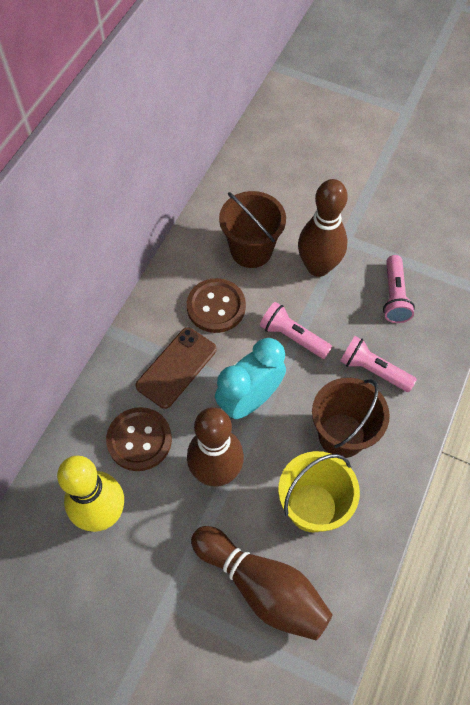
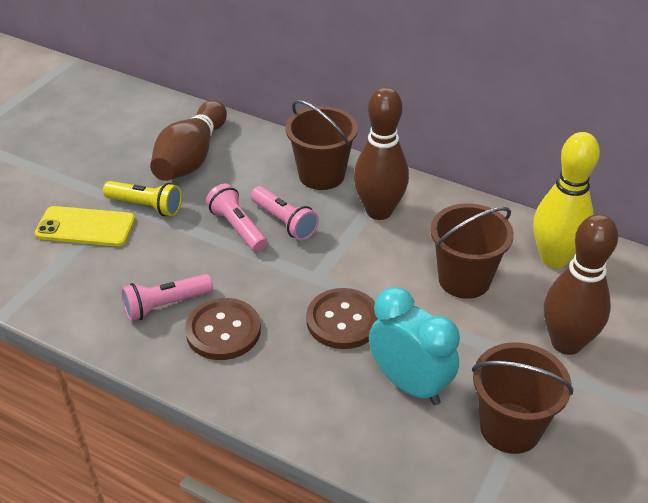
brown bucket: 2 -> 3
brown phone: 1 -> 0
yellow bucket: 1 -> 0
yellow flashlight: 0 -> 1
yellow phone: 0 -> 1

